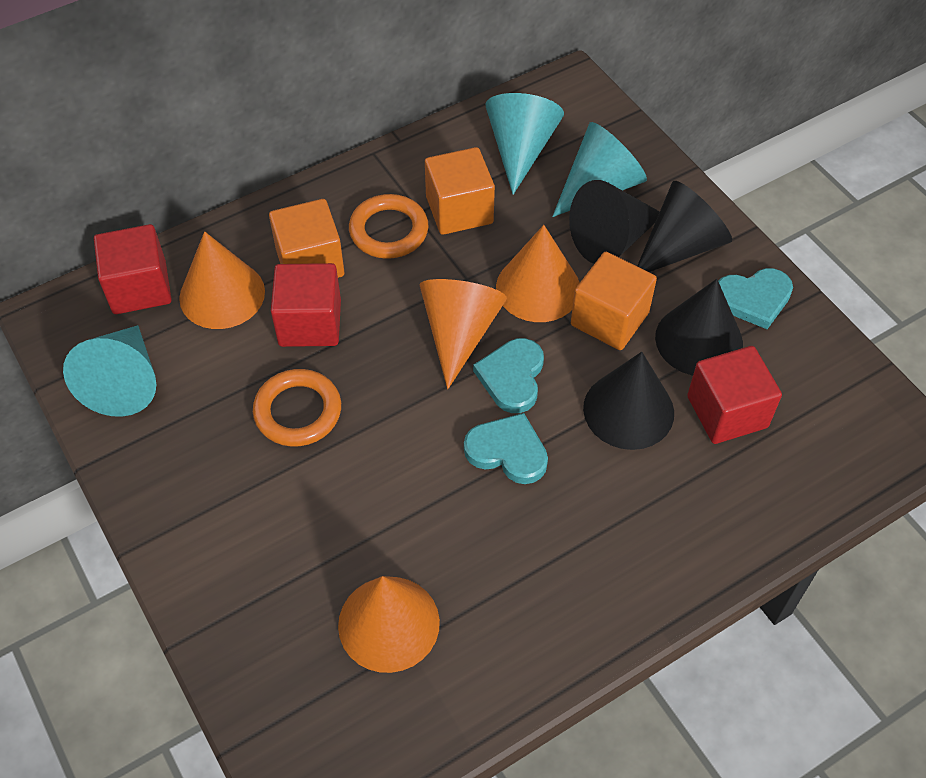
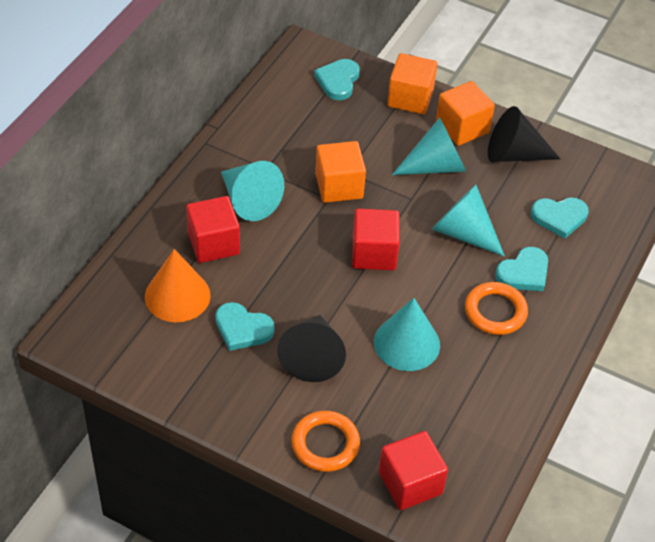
black cone: 4 -> 2
orange cone: 4 -> 1
turquoise cone: 3 -> 4
turquoise heart: 3 -> 4

